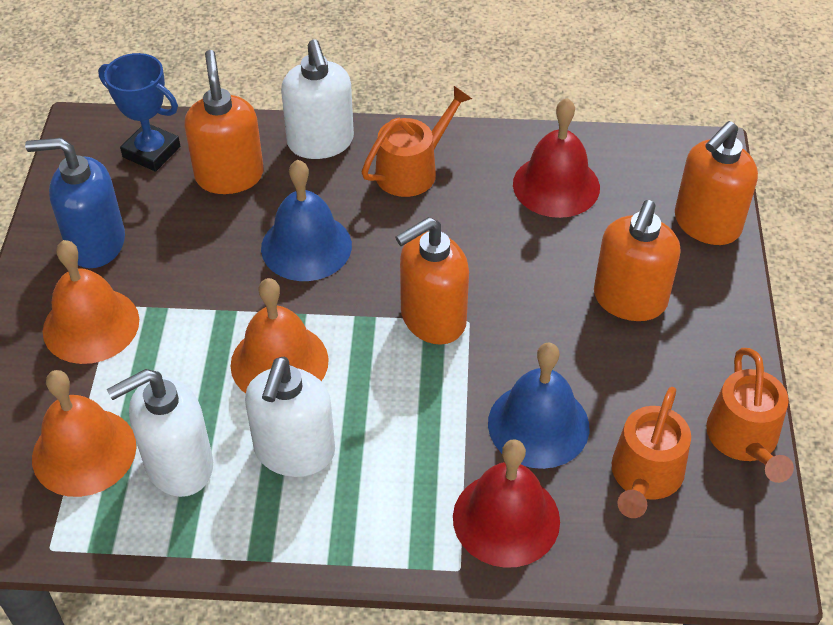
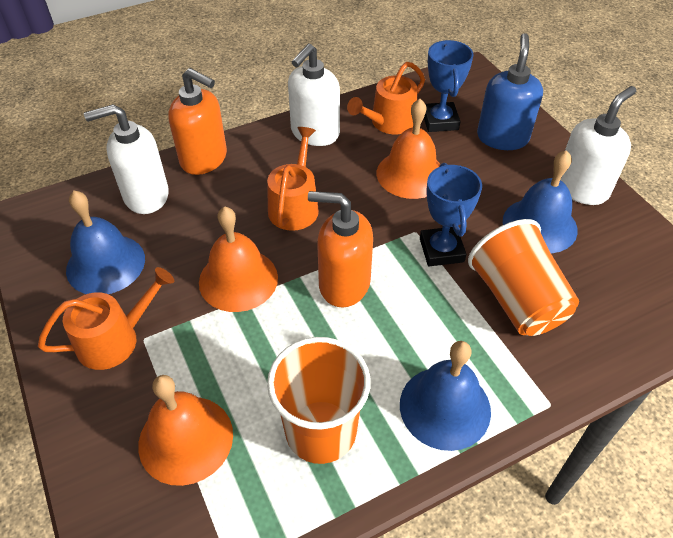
blue bell: 2 -> 3
blue trophy: 1 -> 2
orange cup: 0 -> 2
orange soap dispenser: 4 -> 2
red bell: 2 -> 0

